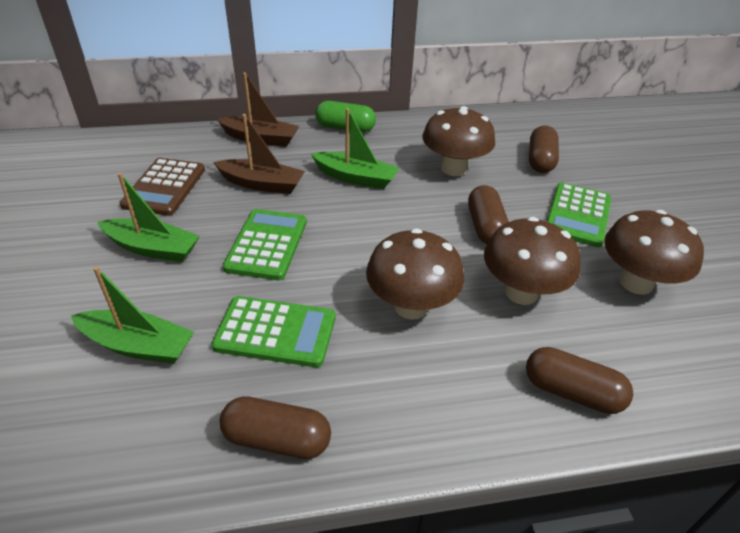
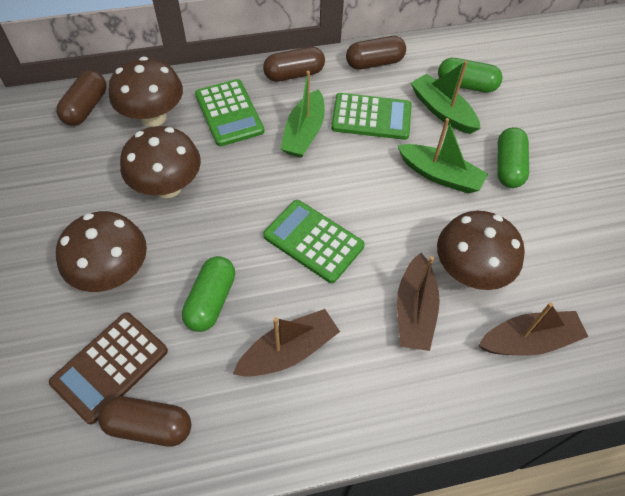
brown boat: 2 -> 3
green capsule: 1 -> 3

